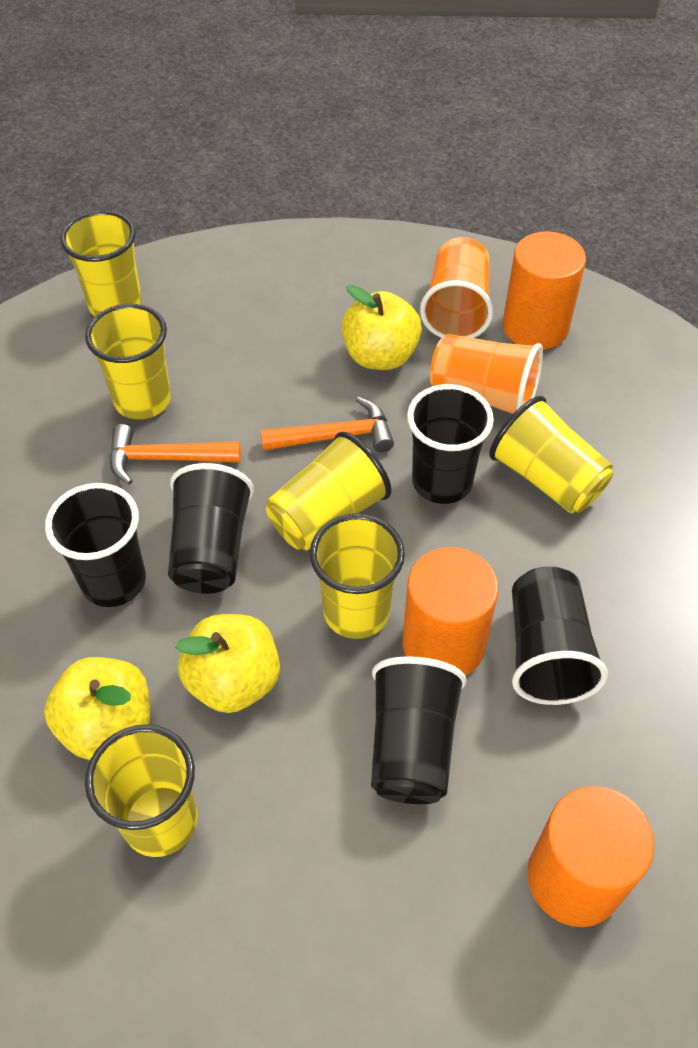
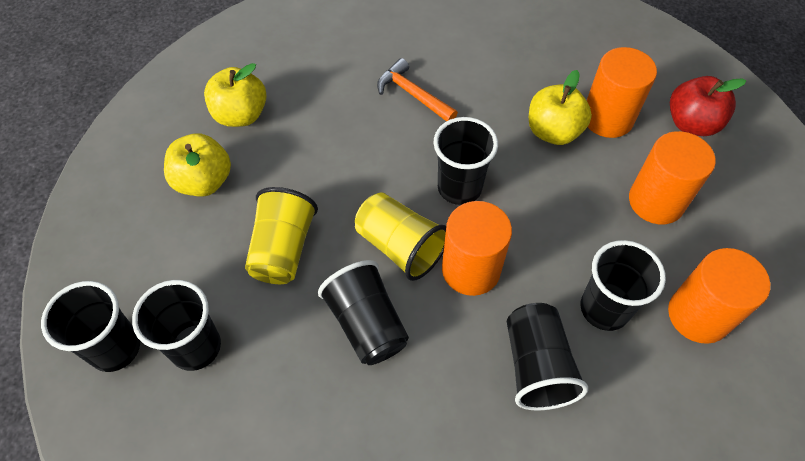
black cup: 5 -> 6
orange cup: 2 -> 0
orange cylinder: 3 -> 4
orange hammer: 2 -> 1
red apple: 0 -> 1
yellow cup: 6 -> 2

